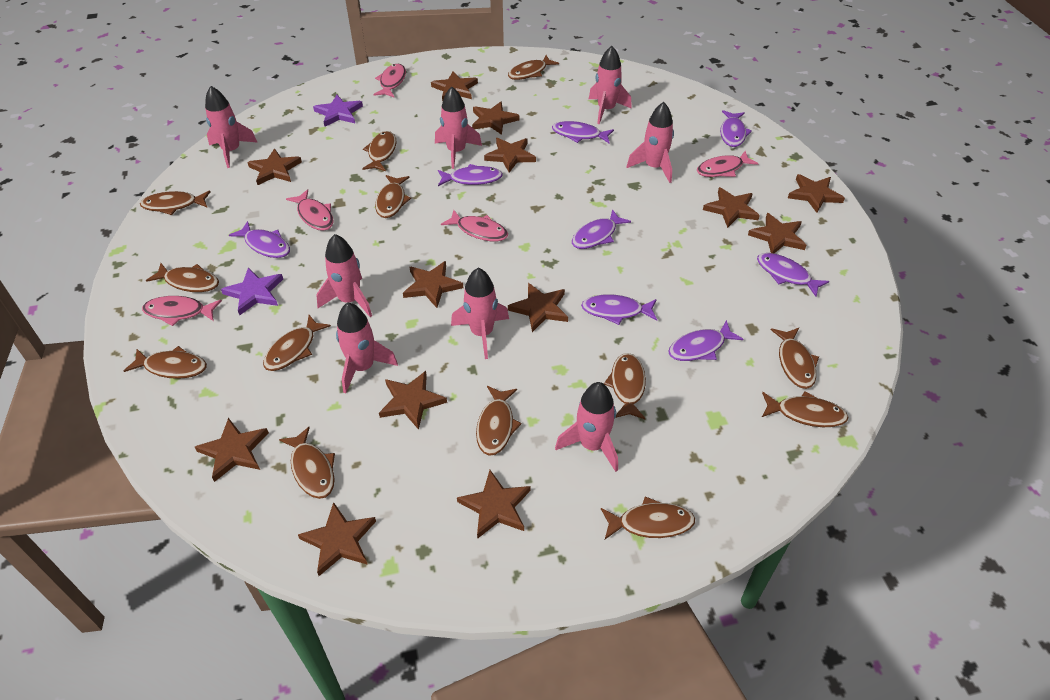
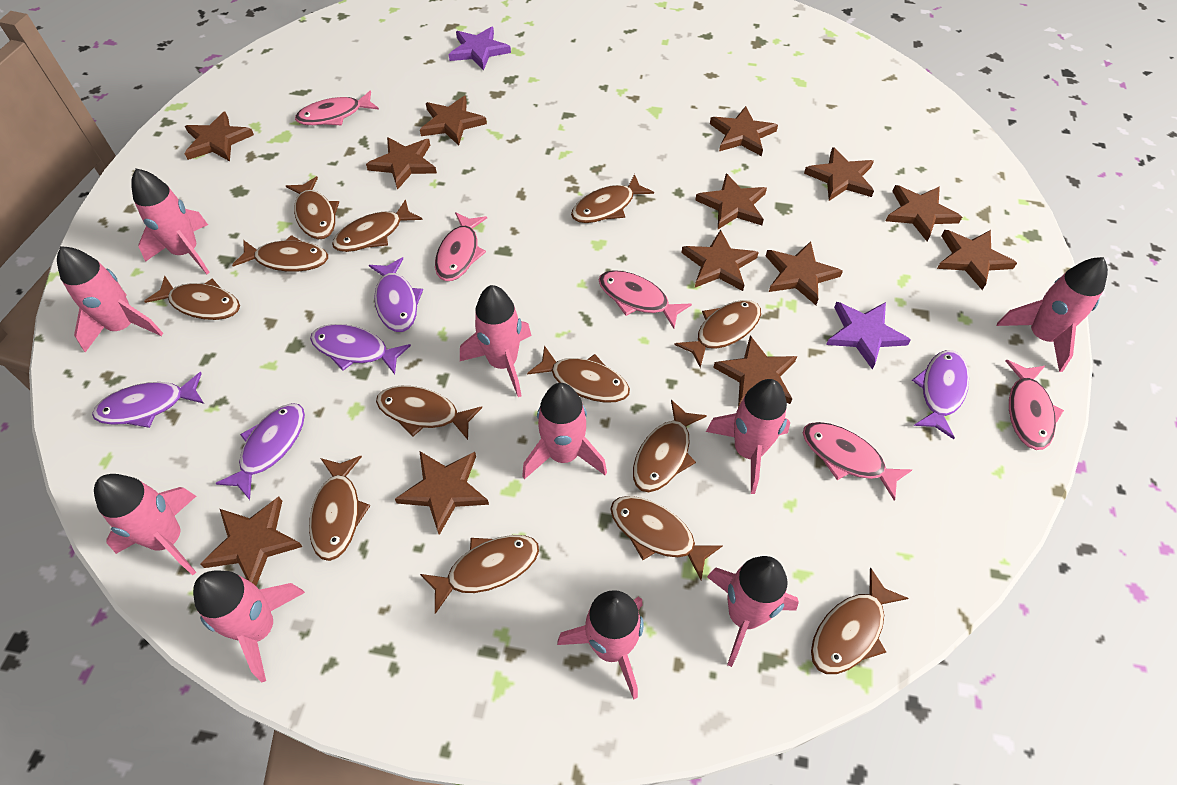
pink rocket: 8 -> 10
purple fish: 8 -> 5

